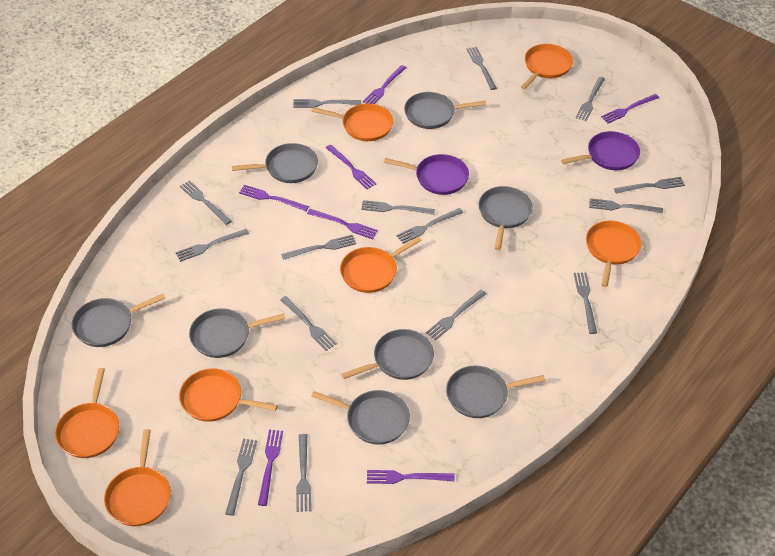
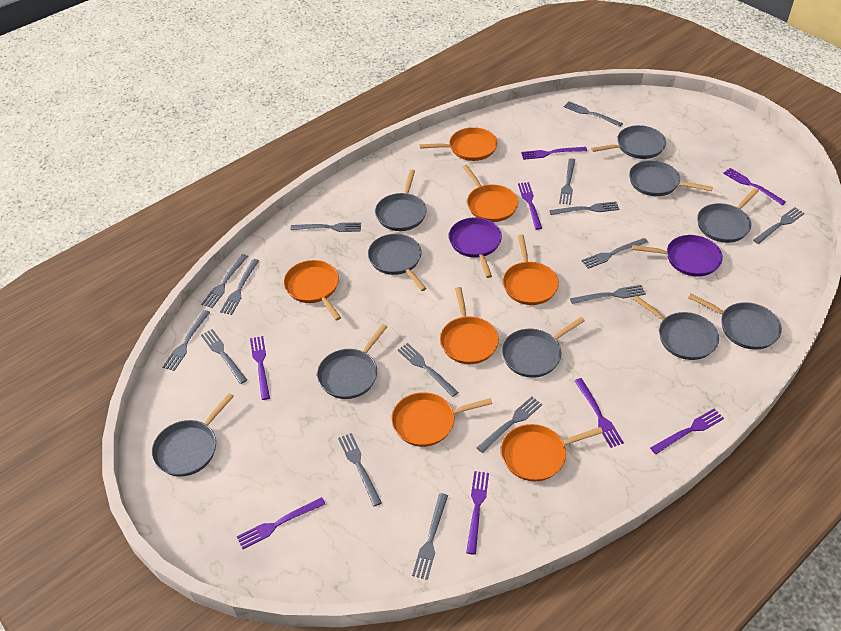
grey pan: 8 -> 10
purple fork: 7 -> 8

